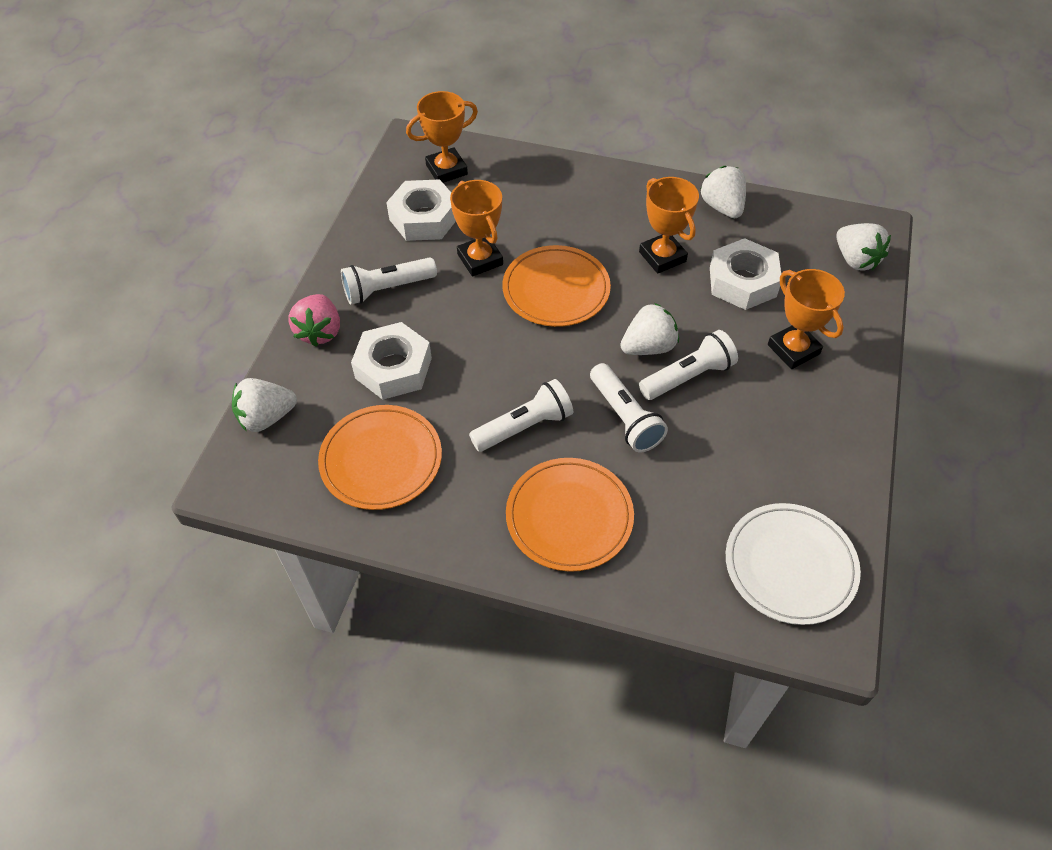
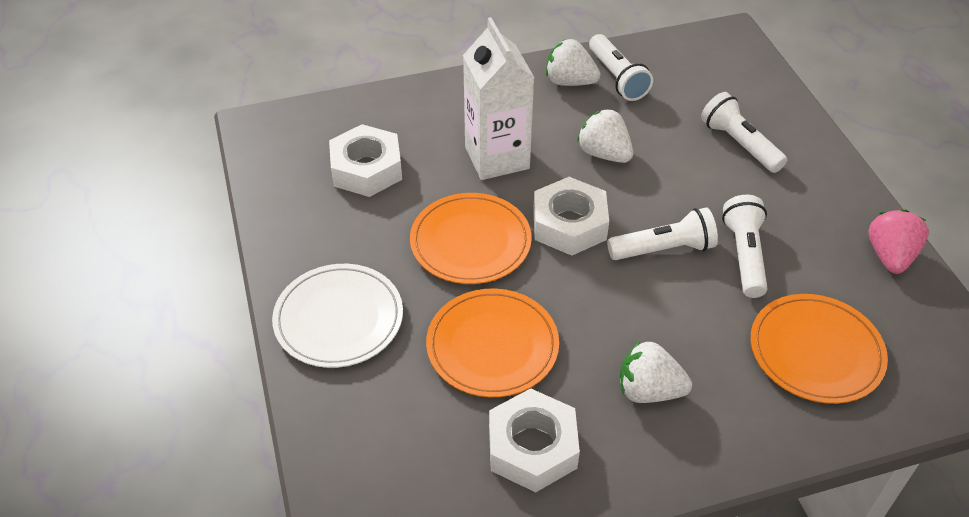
orange trophy: 4 -> 0
white carton: 0 -> 1
white strawberry: 4 -> 3

